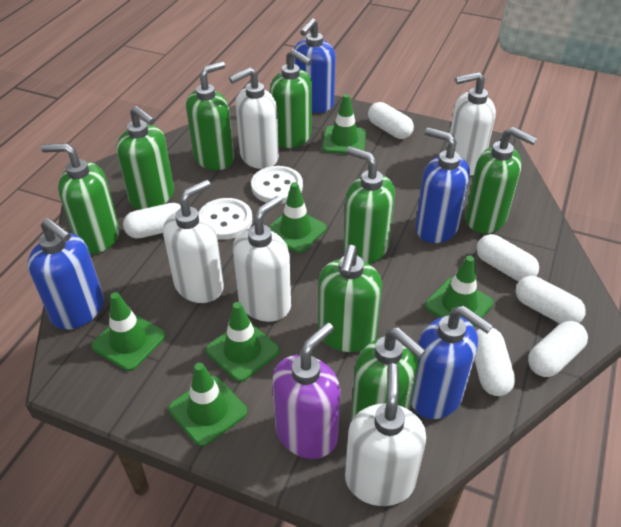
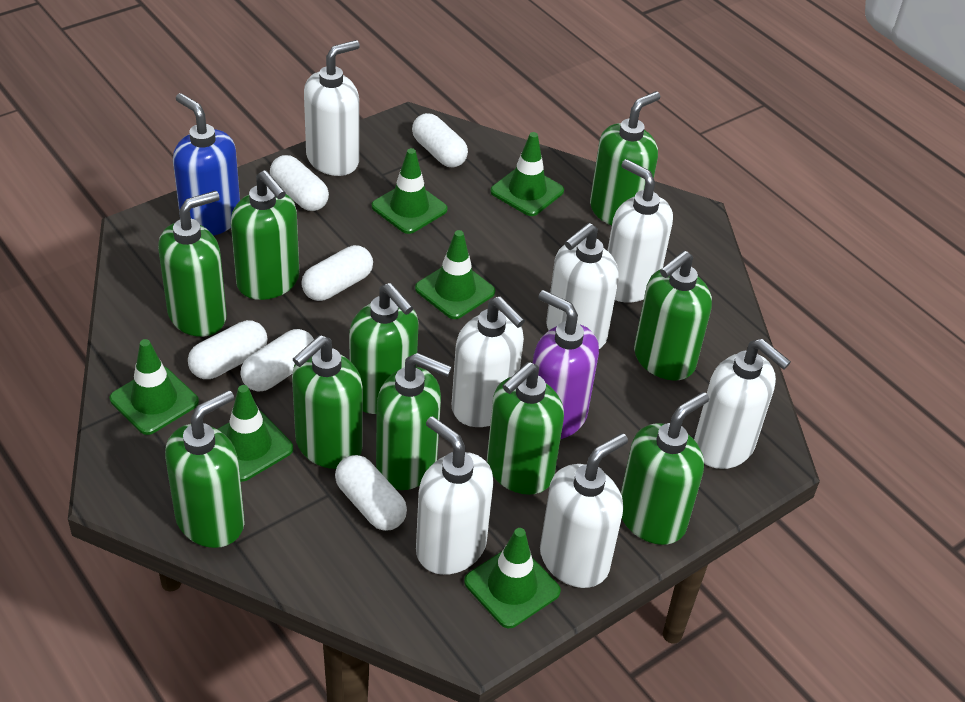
blue soap dispenser: 4 -> 1
green soap dispenser: 8 -> 10
white button: 2 -> 0
white soap dispenser: 5 -> 7

